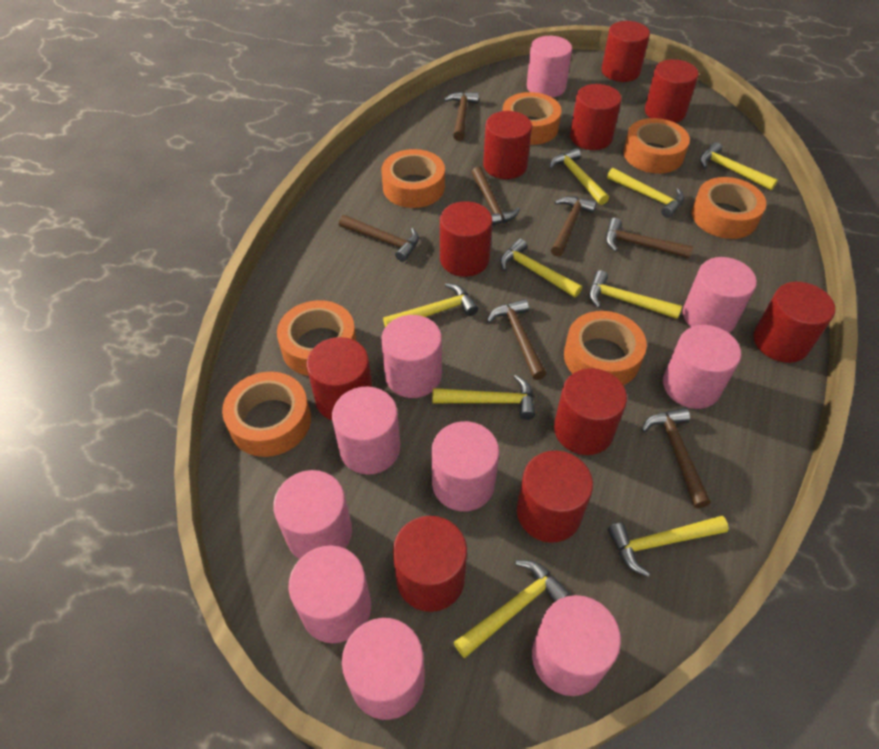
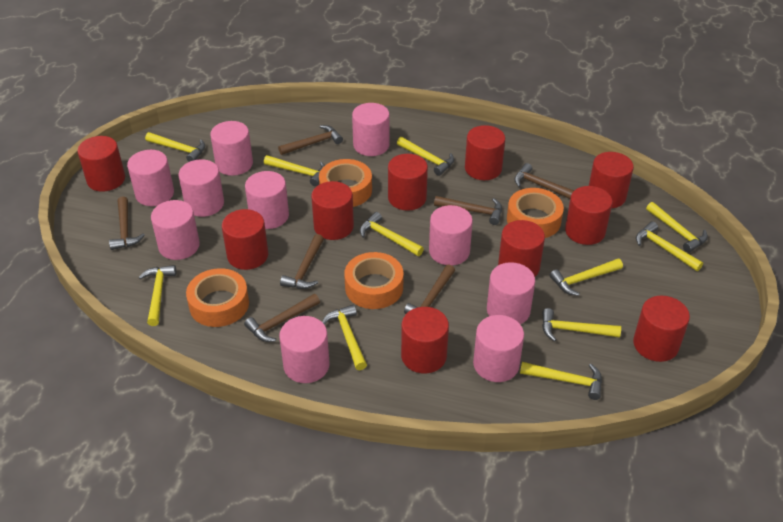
orange tape: 7 -> 4
yellow hammer: 9 -> 11

